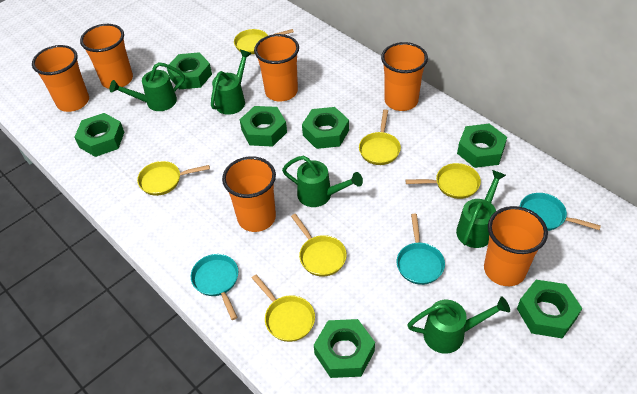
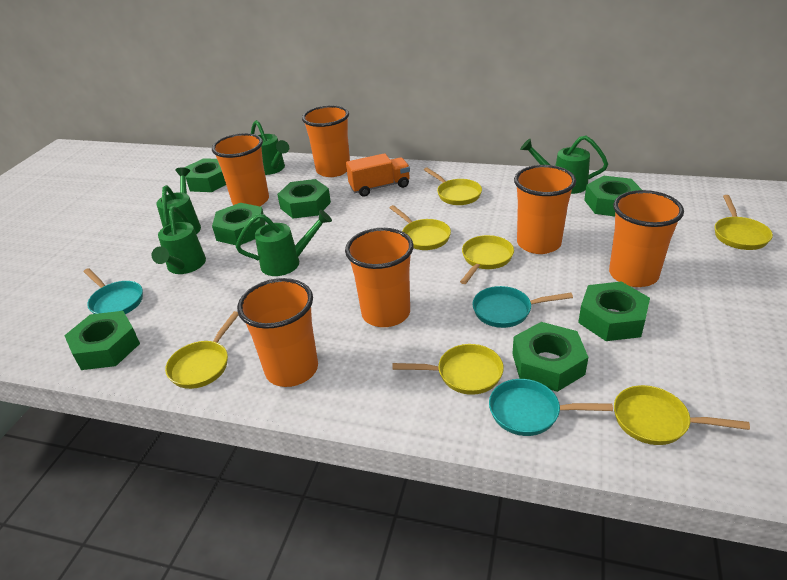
orange truck: 0 -> 1
yellow pan: 6 -> 7

